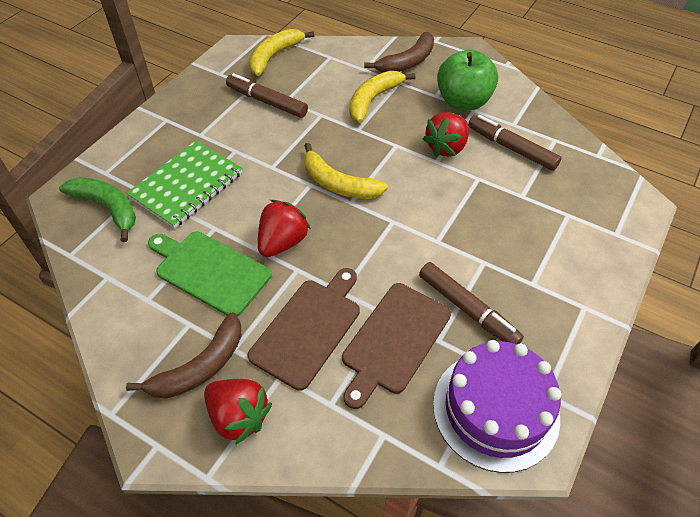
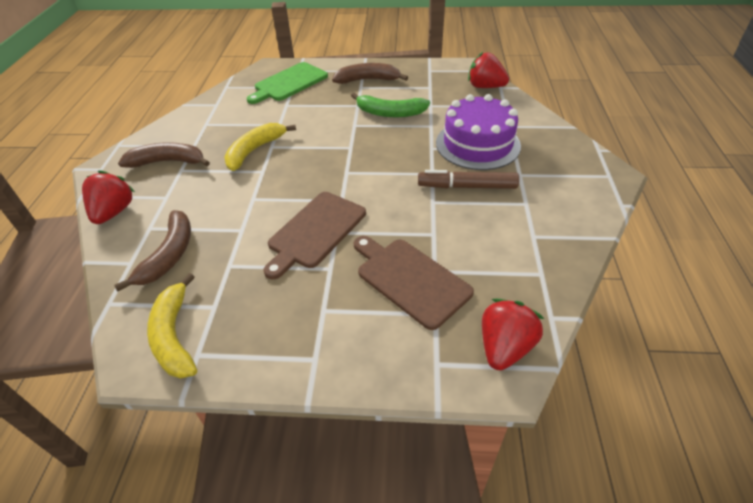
brown banana: 2 -> 3
brown marker: 3 -> 1
green apple: 1 -> 0
green notebook: 1 -> 0
yellow banana: 3 -> 2

